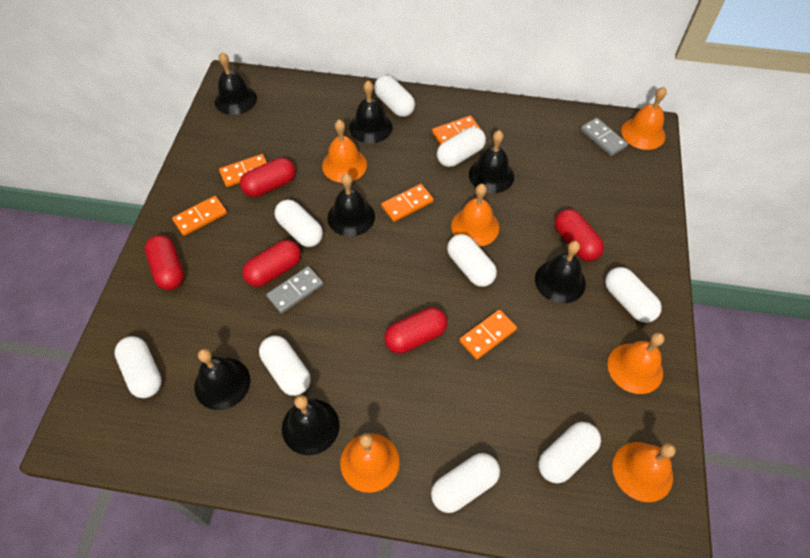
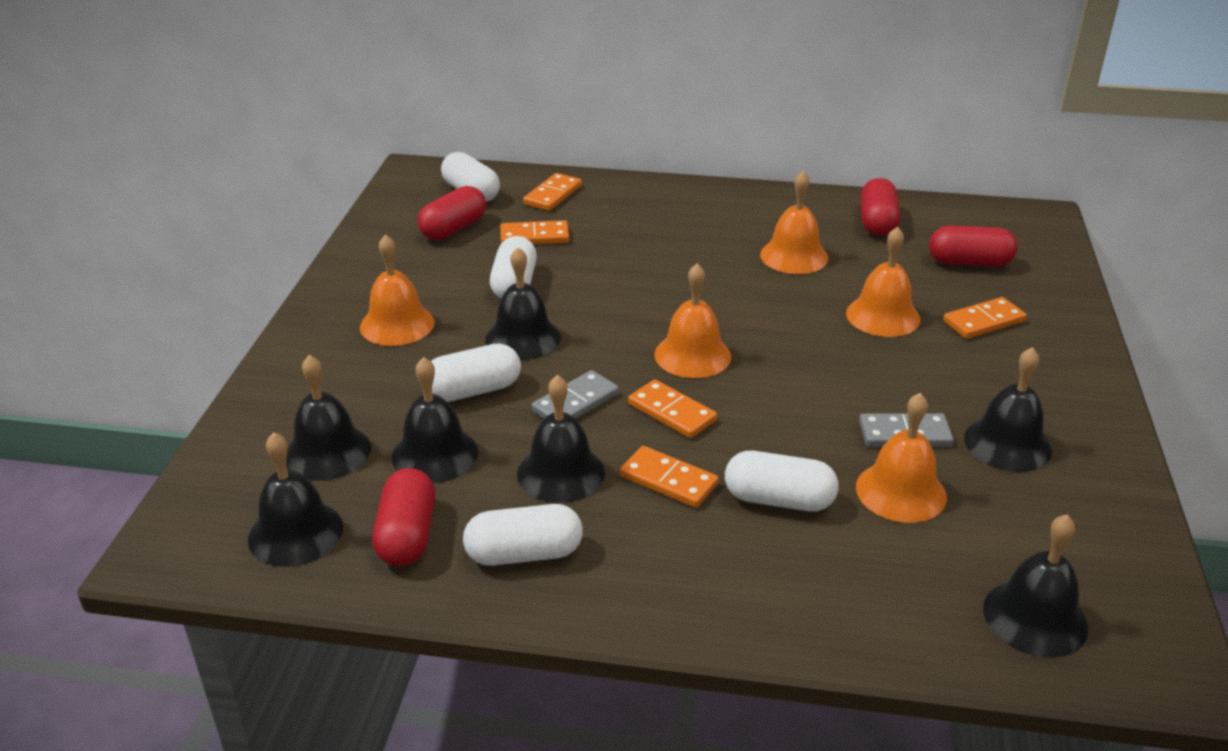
orange bell: 6 -> 5
red capsule: 5 -> 4
white capsule: 9 -> 5

